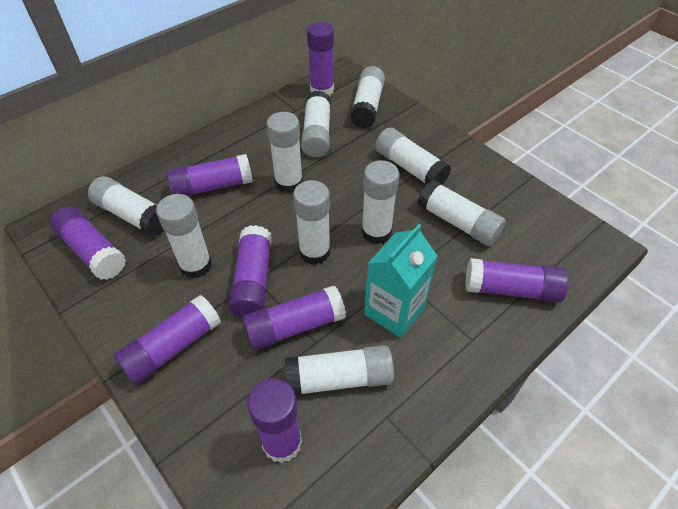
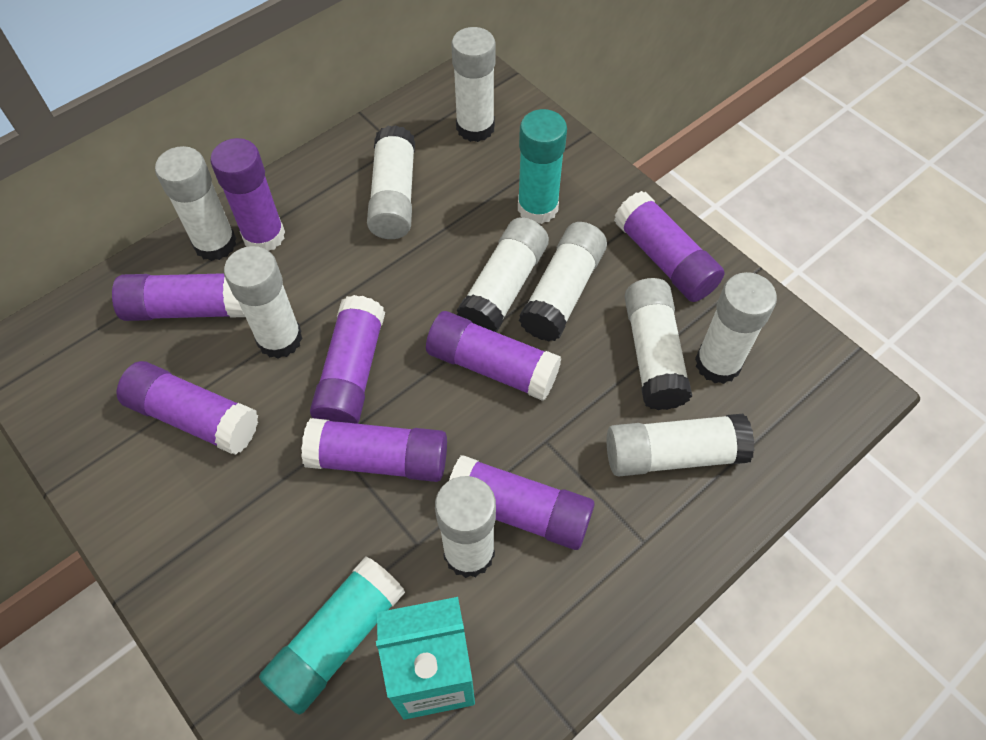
turquoise glue stick: 0 -> 2

